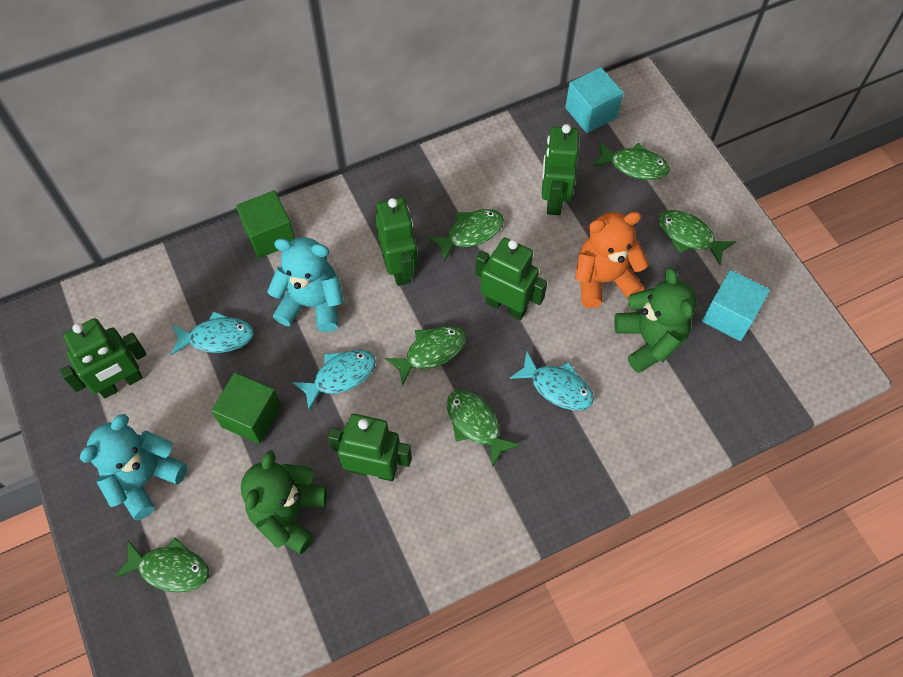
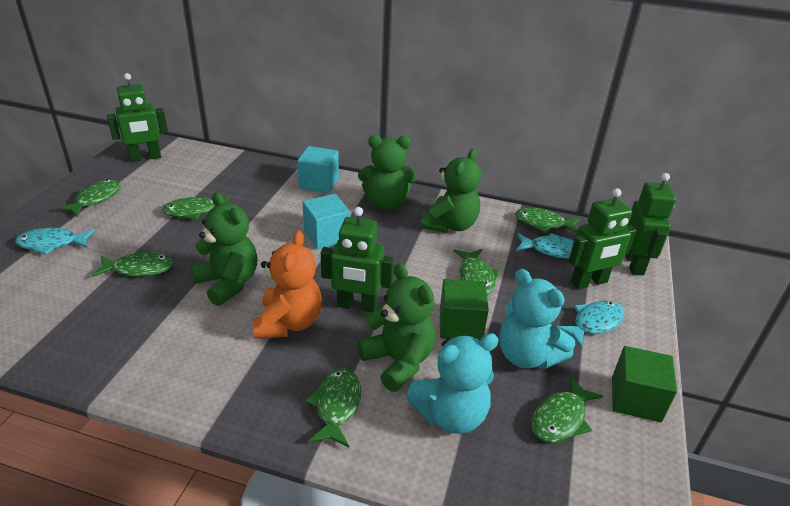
green fish: 6 -> 7
green robot: 5 -> 4
green teddy bear: 2 -> 4

